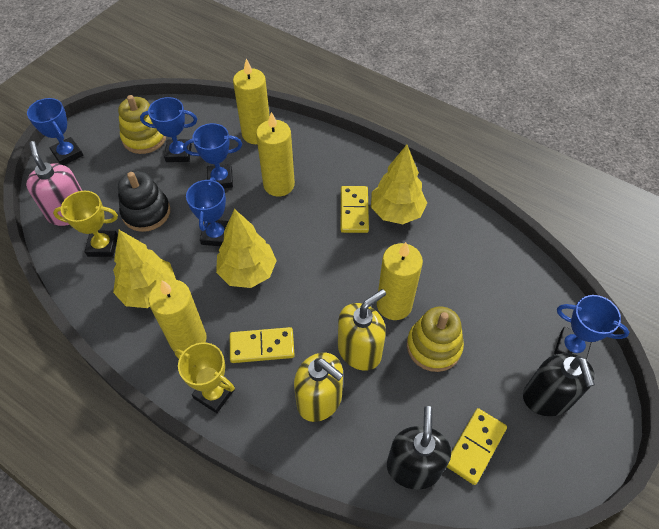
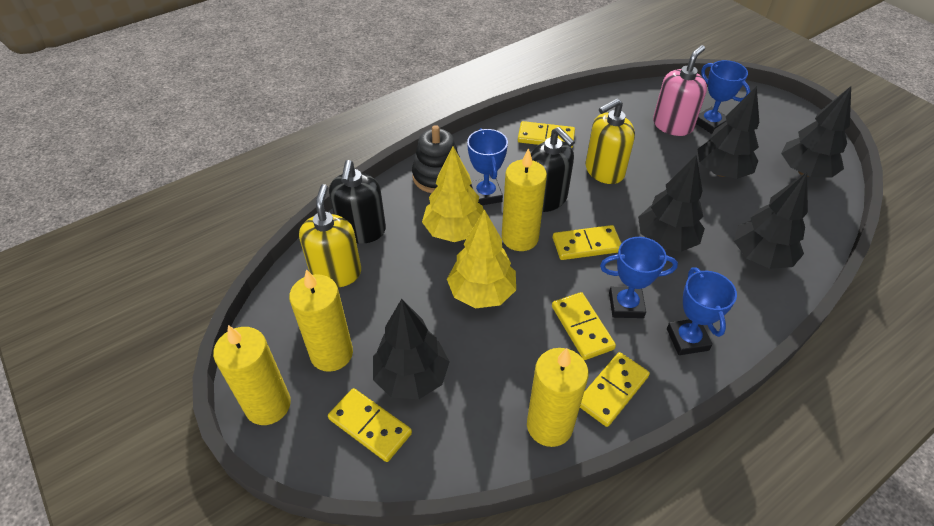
black tree: 0 -> 5
blue trophy: 5 -> 4
yellow domino: 3 -> 5
yellow stacking toy: 2 -> 0
yellow tree: 3 -> 2
yellow trophy: 2 -> 0

